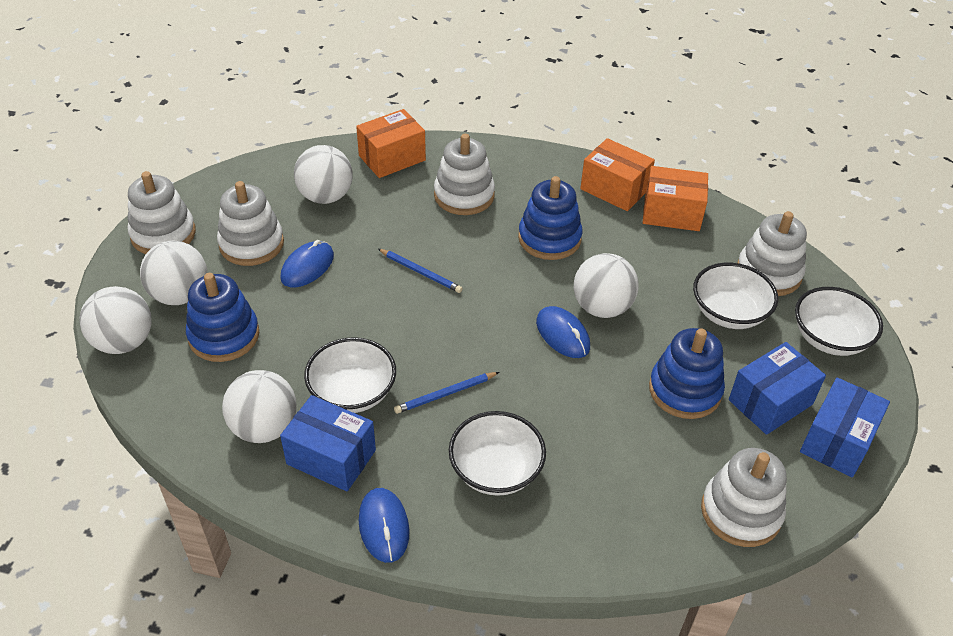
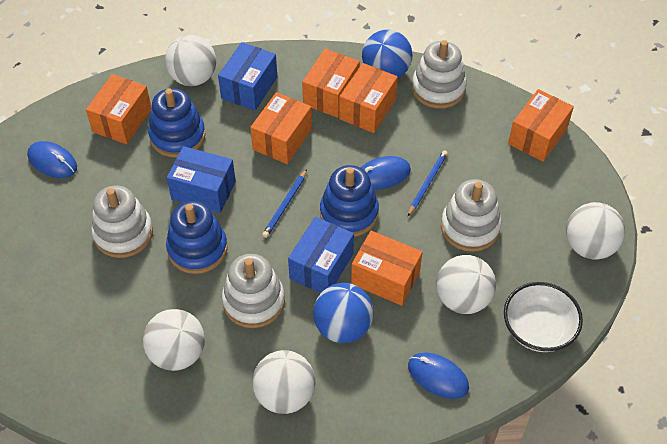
blue ball: 0 -> 2
orange box: 3 -> 6
white bowl: 4 -> 1
white stacking toy: 5 -> 4

